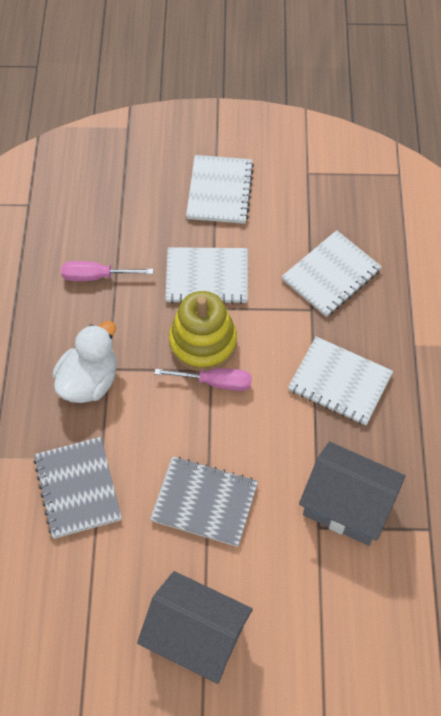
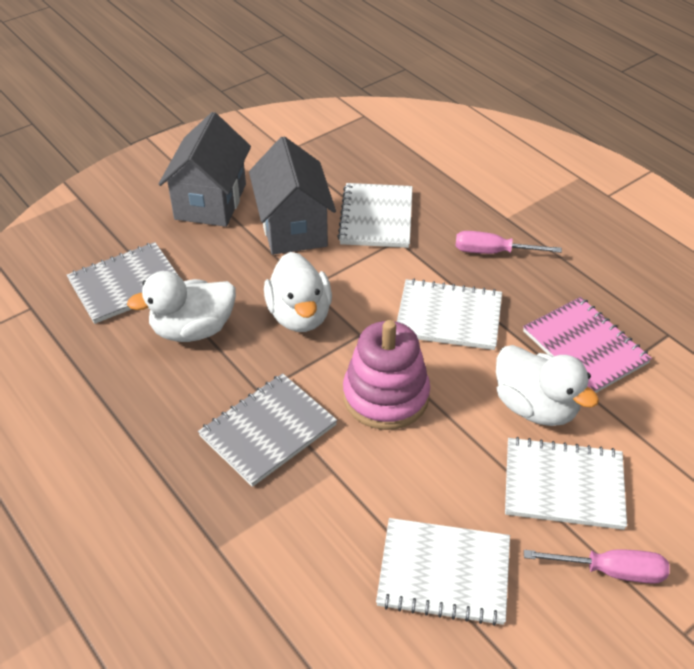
pink notebook: 0 -> 1
pink stacking toy: 0 -> 1
white duck: 1 -> 3
yellow stacking toy: 1 -> 0

